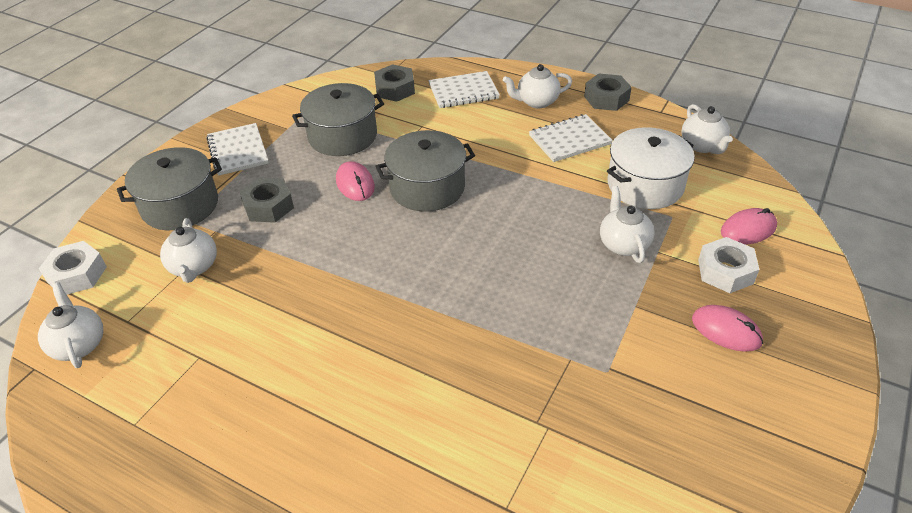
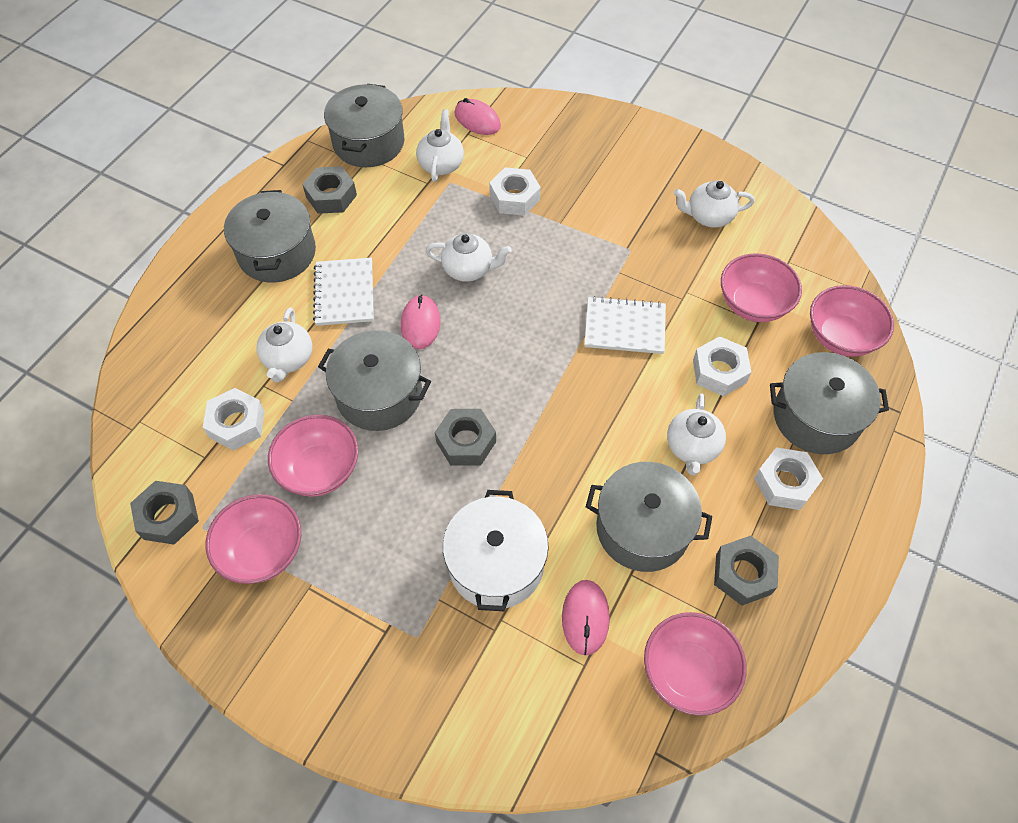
grey nut: 3 -> 4
grey pot: 3 -> 5
pink bowl: 0 -> 5
white notebook: 3 -> 2
white nut: 2 -> 4

